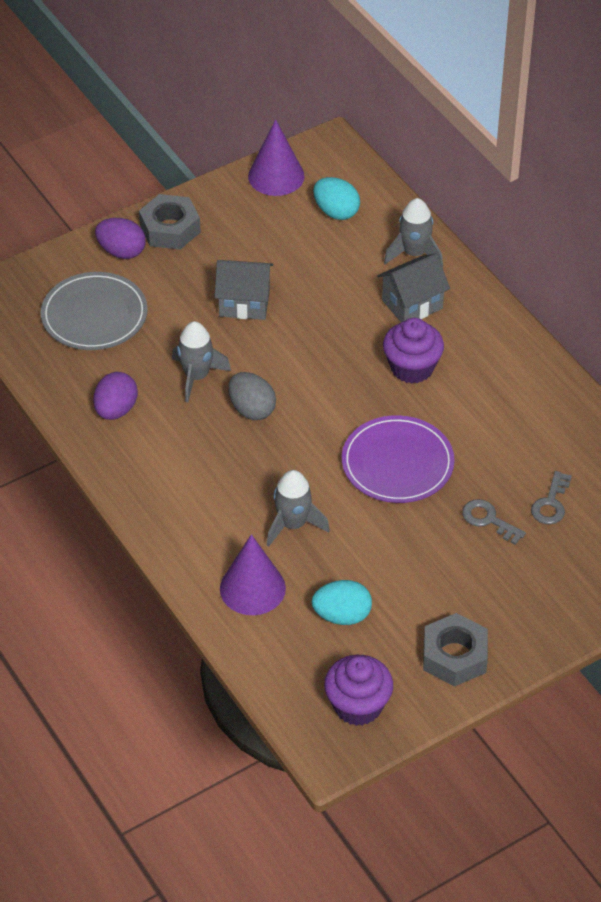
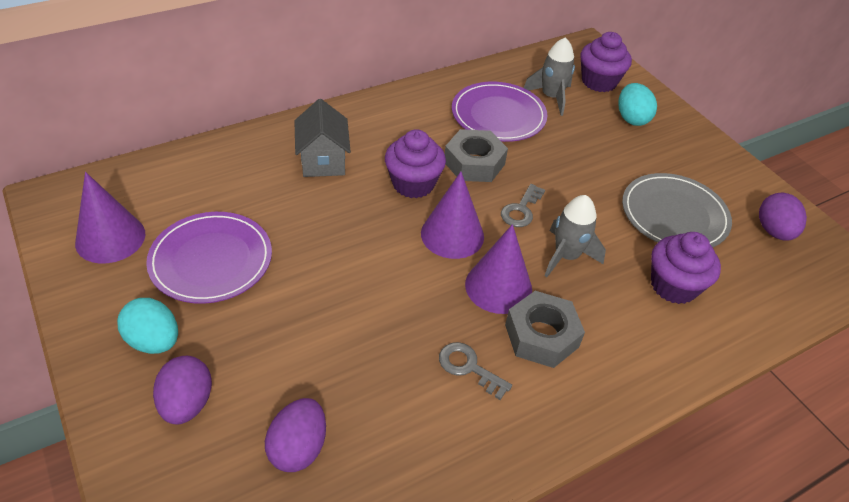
grey egg: 1 -> 0
grey house: 2 -> 1
grey rocket: 3 -> 2
purple cone: 2 -> 3
purple cupcake: 2 -> 3
purple egg: 2 -> 3
purple plate: 1 -> 2

